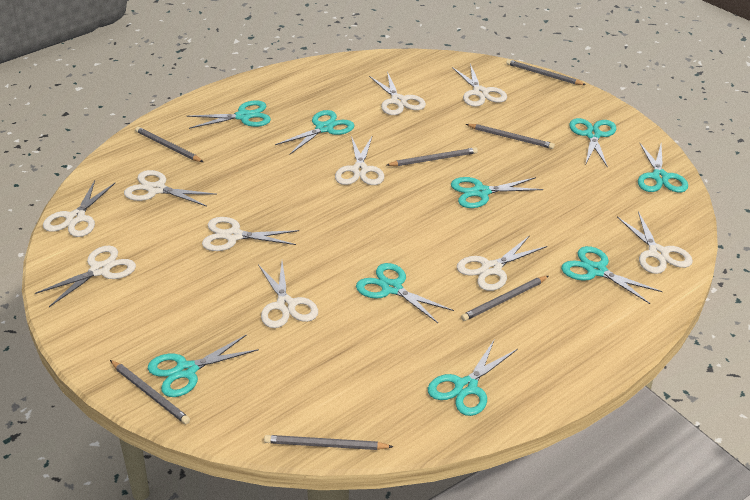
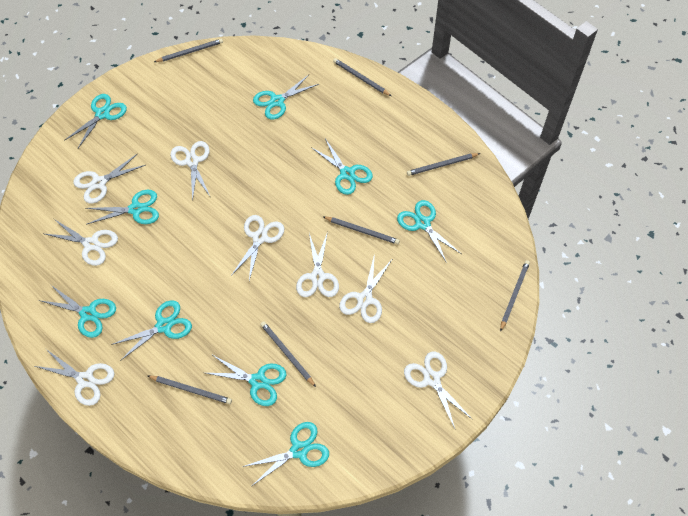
white scissors: 10 -> 8

